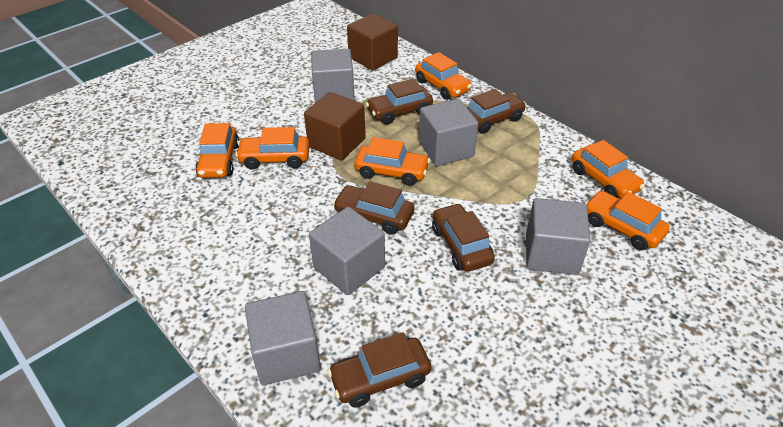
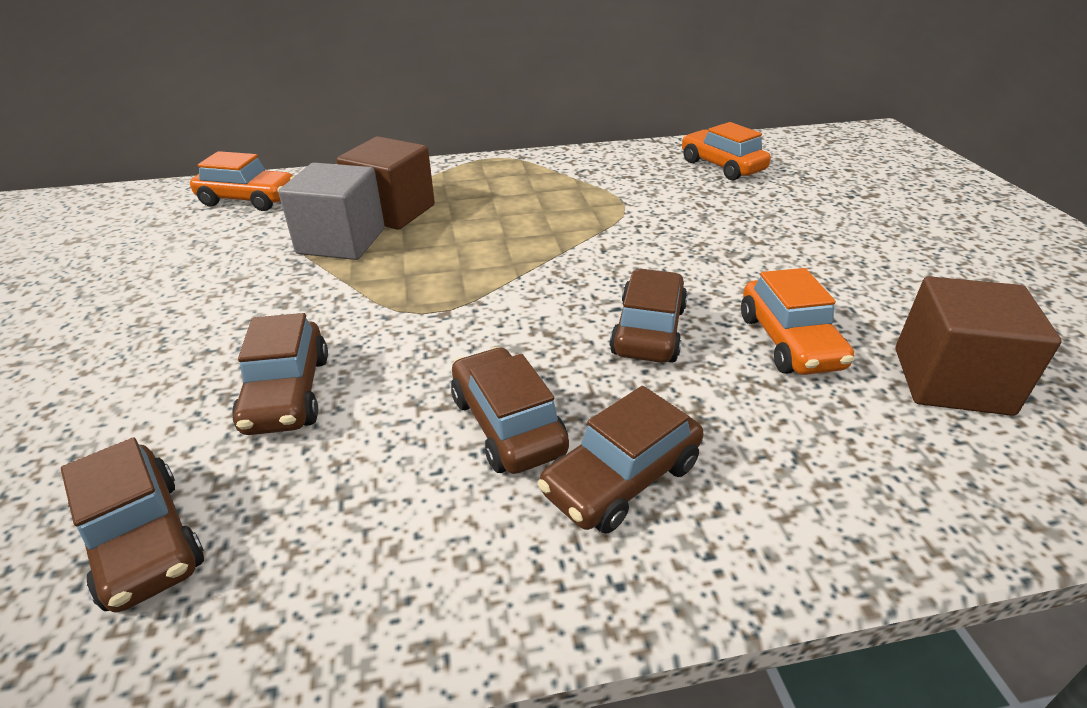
grey cube: 5 -> 1
orange car: 6 -> 3

